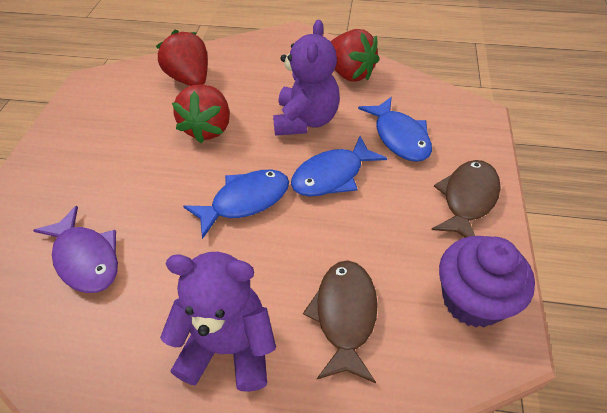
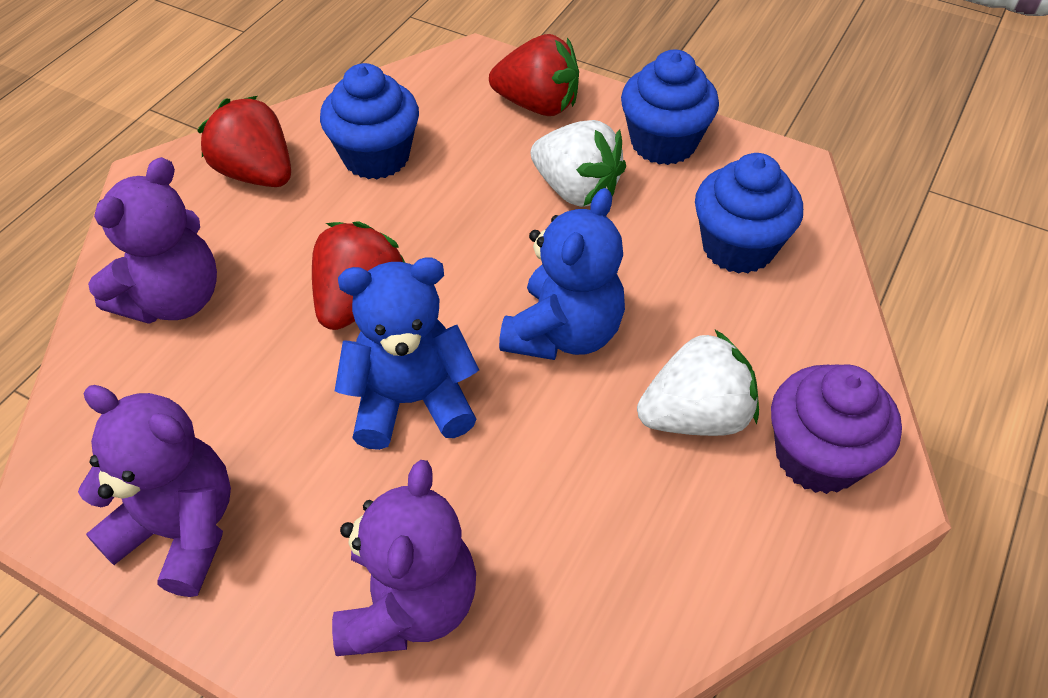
blue cupcake: 0 -> 3
blue fish: 3 -> 0
blue teddy bear: 0 -> 2
brown fish: 2 -> 0
purple fish: 1 -> 0
purple teddy bear: 2 -> 3
white strawberry: 0 -> 2

